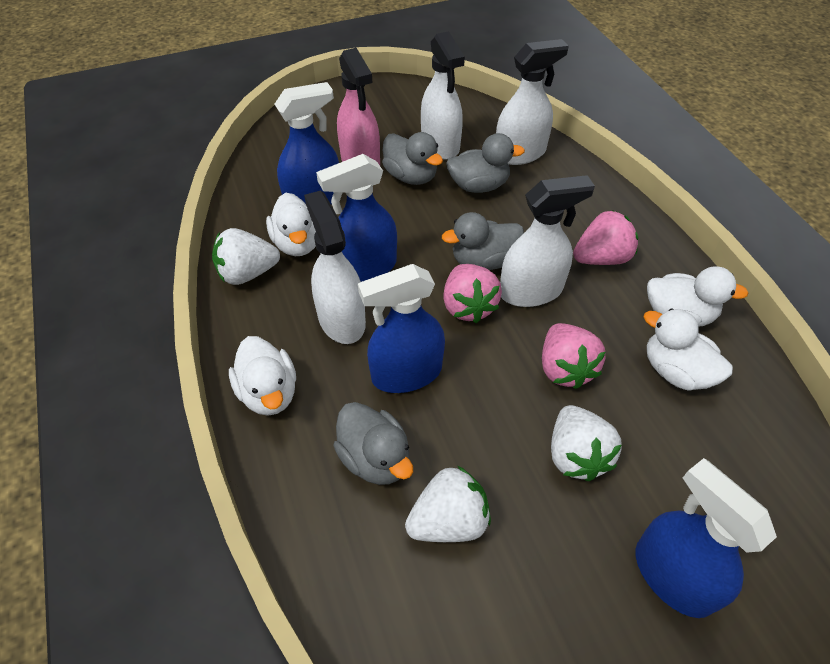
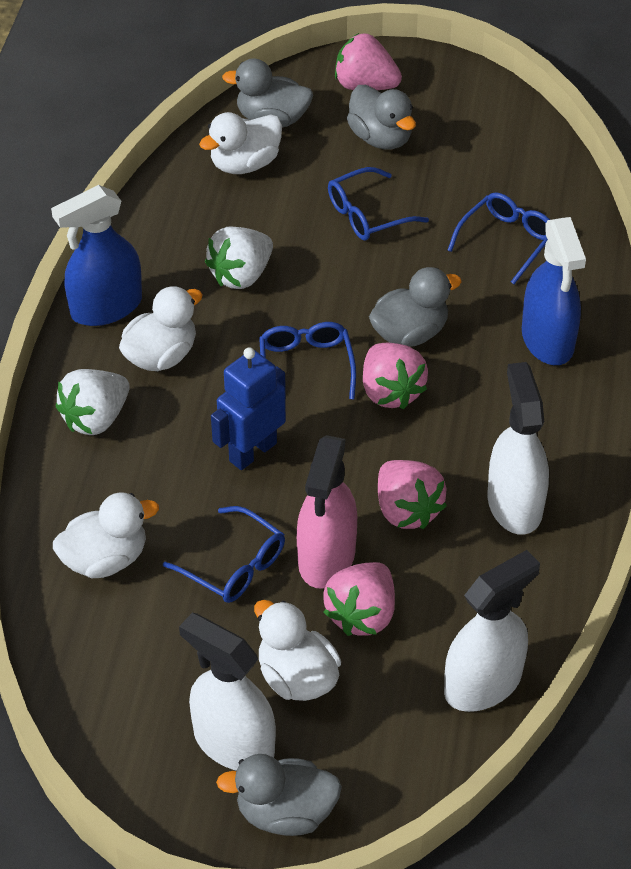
blue glasses: 0 -> 4
blue robot: 0 -> 1
blue spray bottle: 4 -> 2
pink strawberry: 3 -> 4
white spray bottle: 4 -> 3
white strawberry: 3 -> 2

